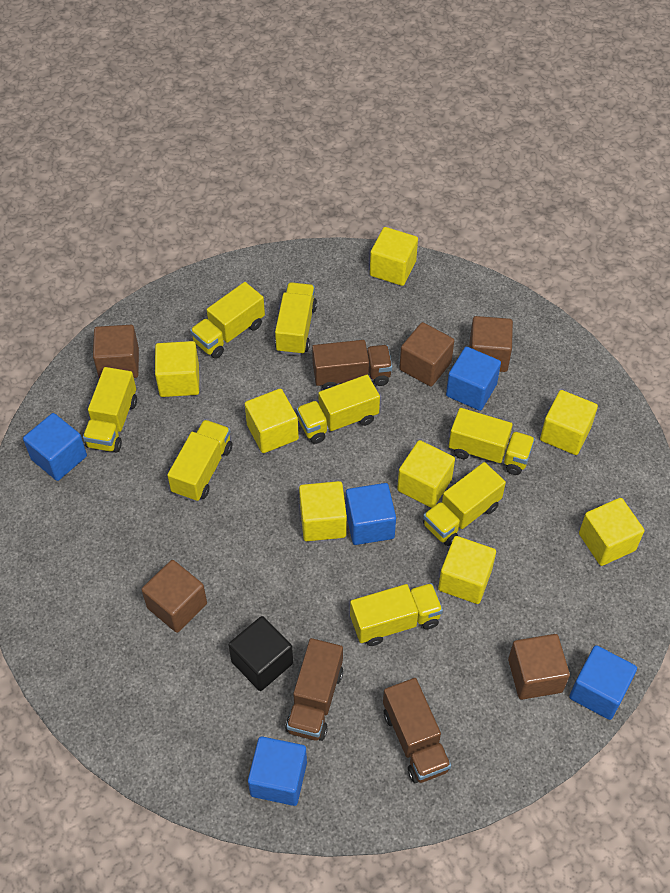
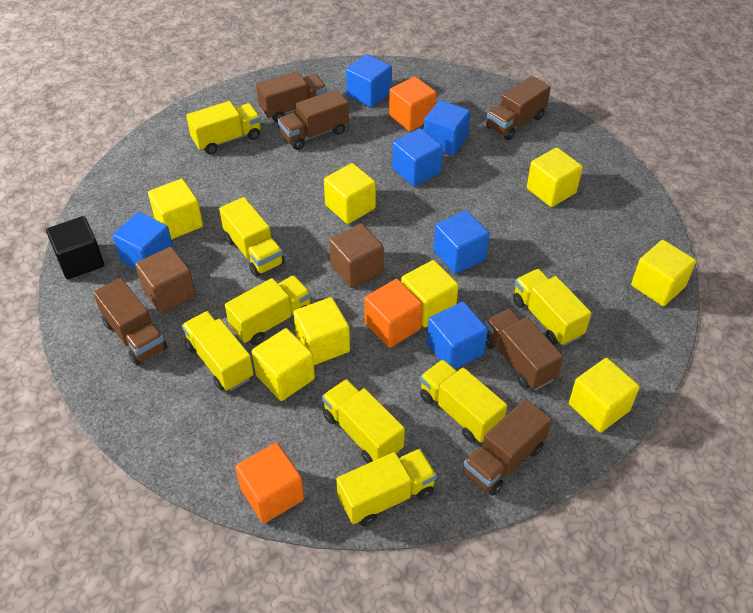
blue cube: 5 -> 6
brown cube: 5 -> 2
brown truck: 3 -> 6
orange cube: 0 -> 3

